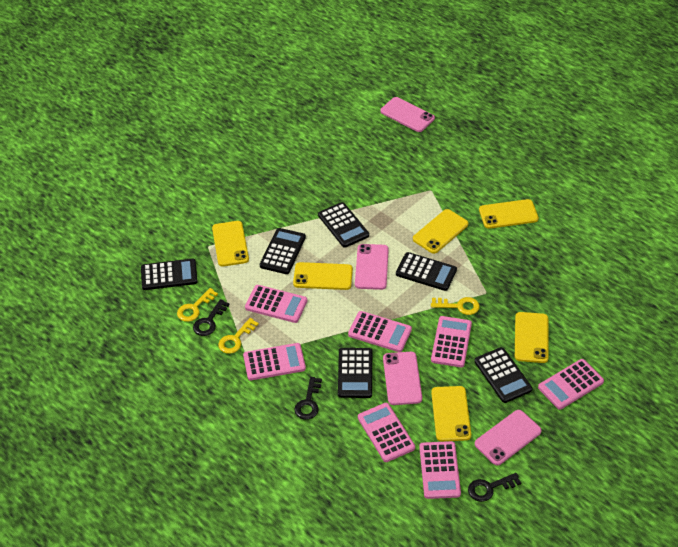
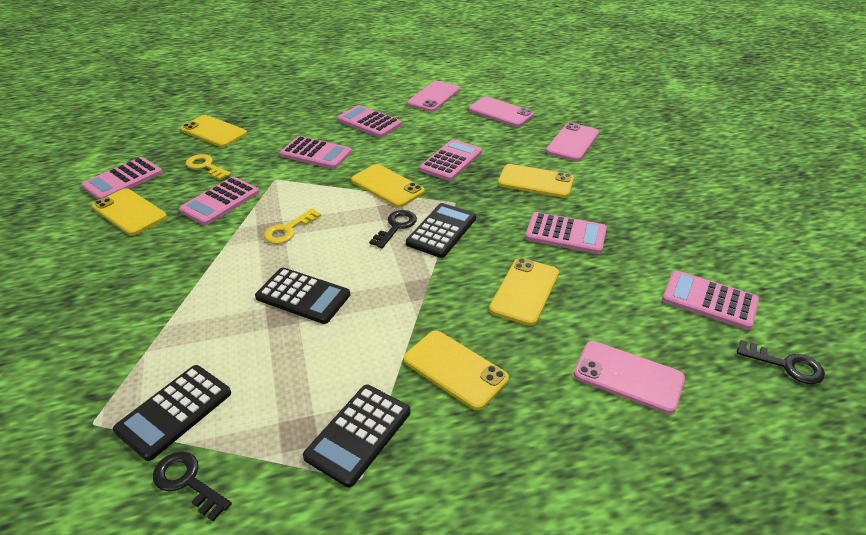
black calculator: 6 -> 4
yellow key: 3 -> 2

